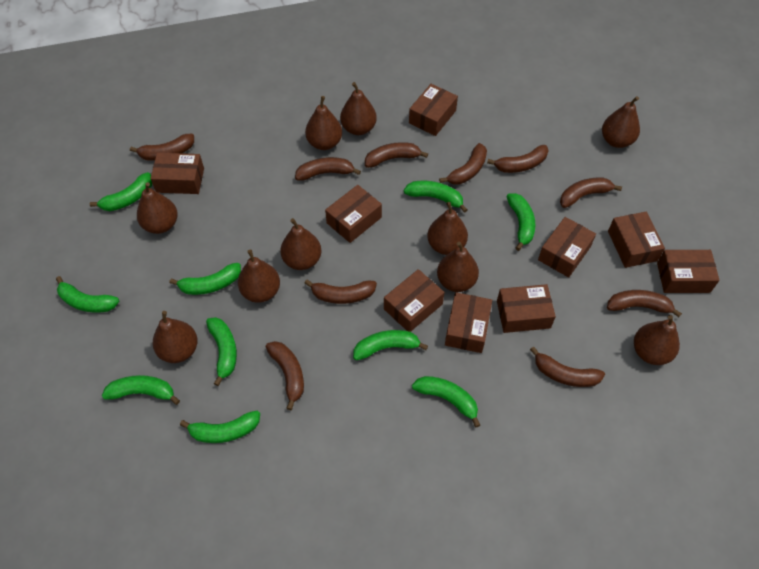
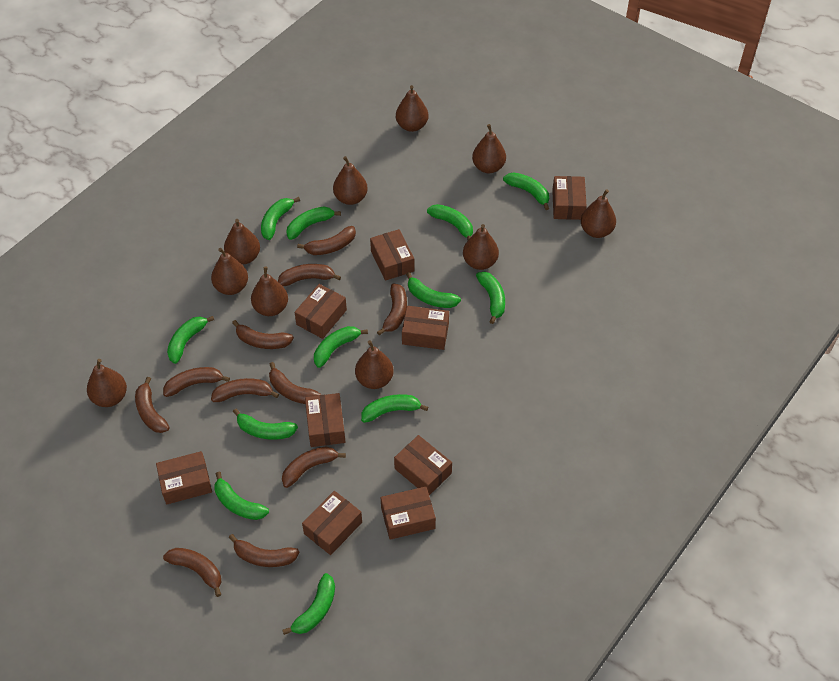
brown banana: 10 -> 11
green banana: 10 -> 12

